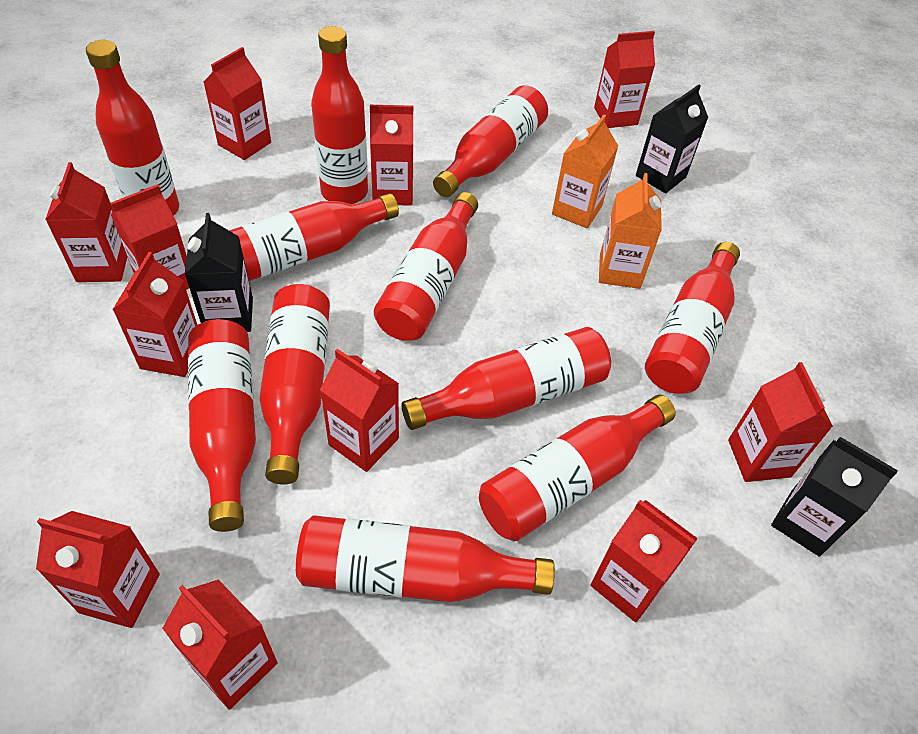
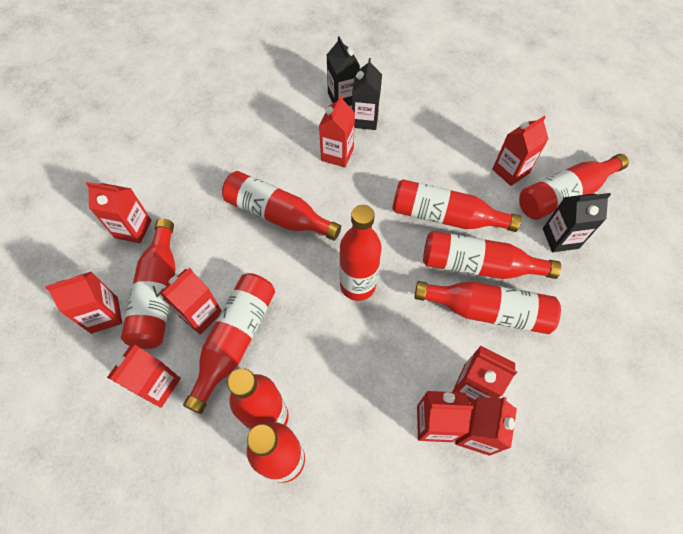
orange carton: 2 -> 0
red bottle: 11 -> 10
red carton: 11 -> 9

